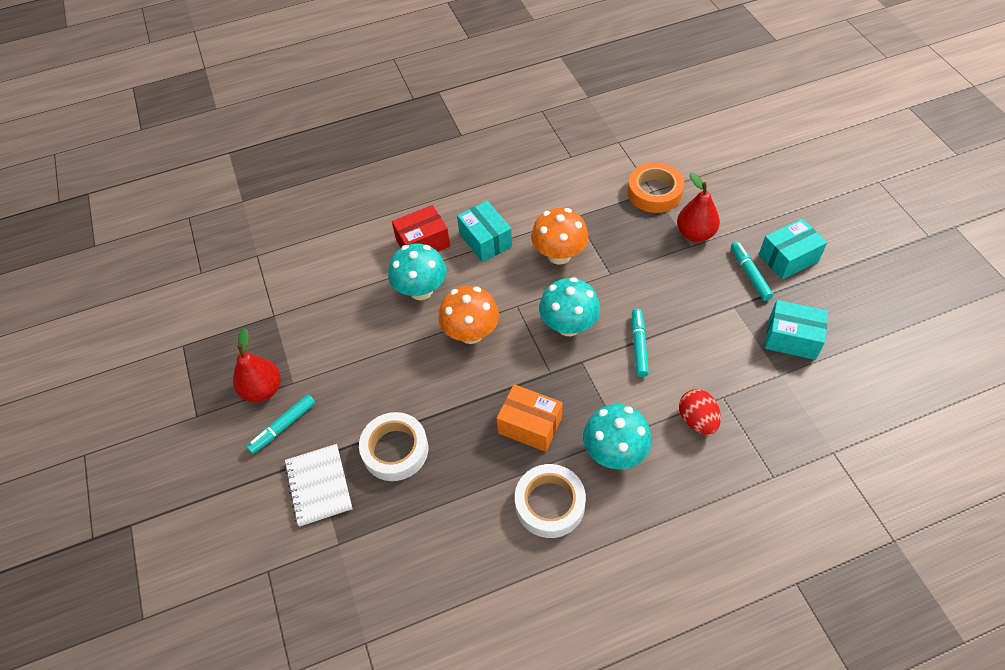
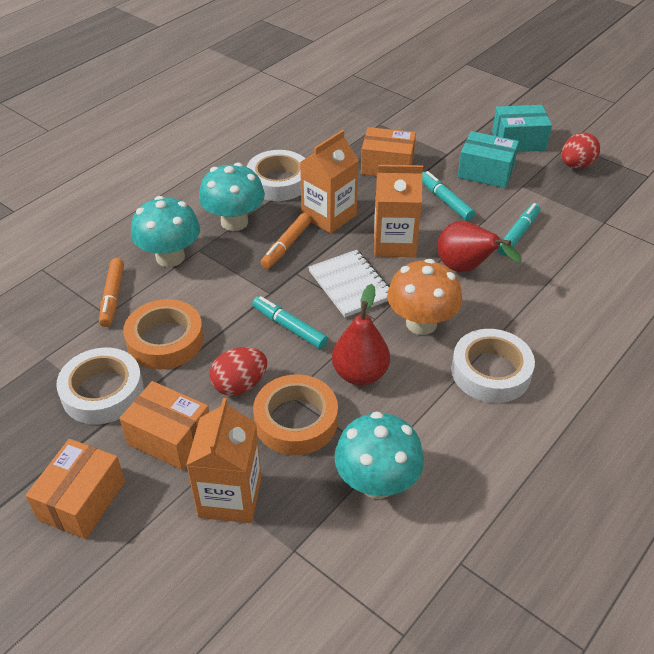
orange box: 1 -> 3
orange carton: 0 -> 3
orange marker: 0 -> 2
orange mushroom: 2 -> 1
orange tape: 1 -> 2
red box: 1 -> 0
red egg: 1 -> 2
turquoise box: 3 -> 2
white tape: 2 -> 3

